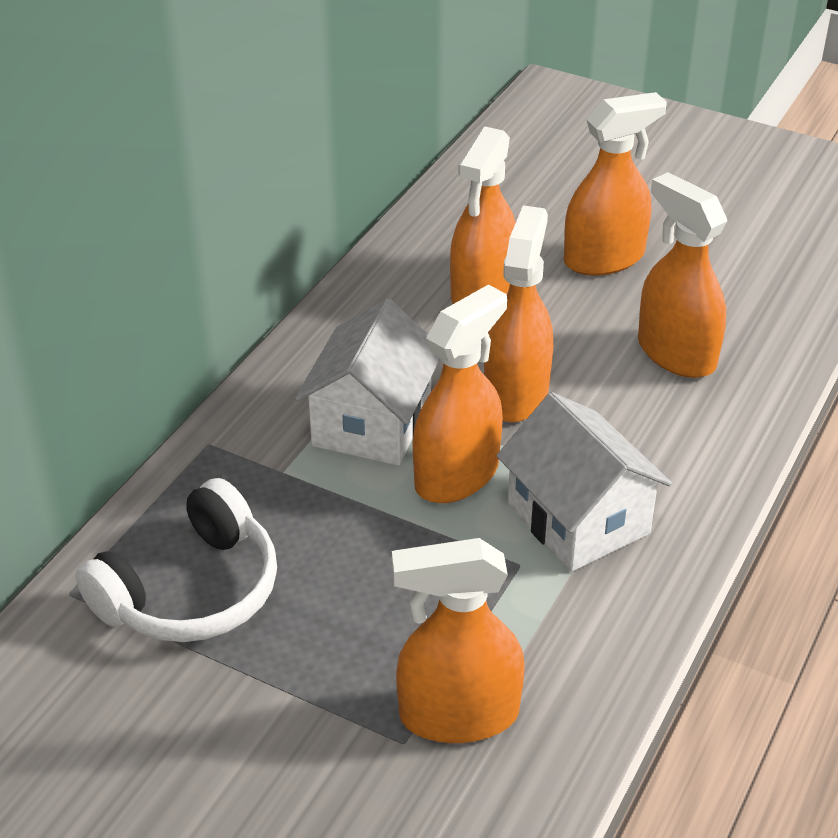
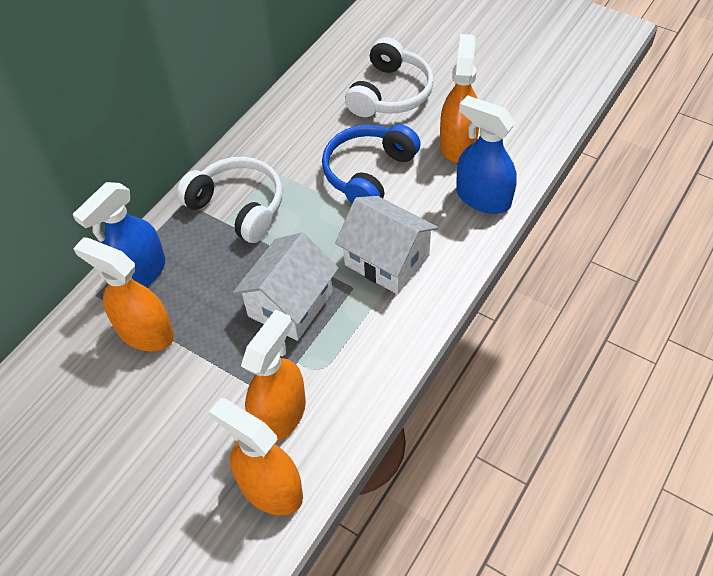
blue headphones: 0 -> 1
blue spray bottle: 0 -> 2
orange spray bottle: 6 -> 4
white headphones: 1 -> 2

